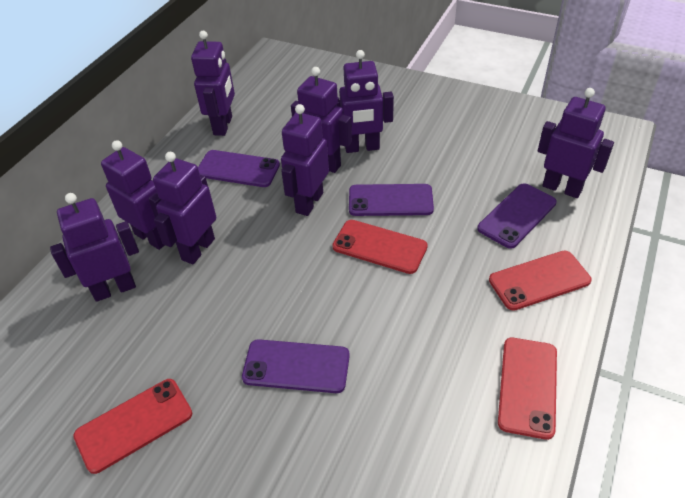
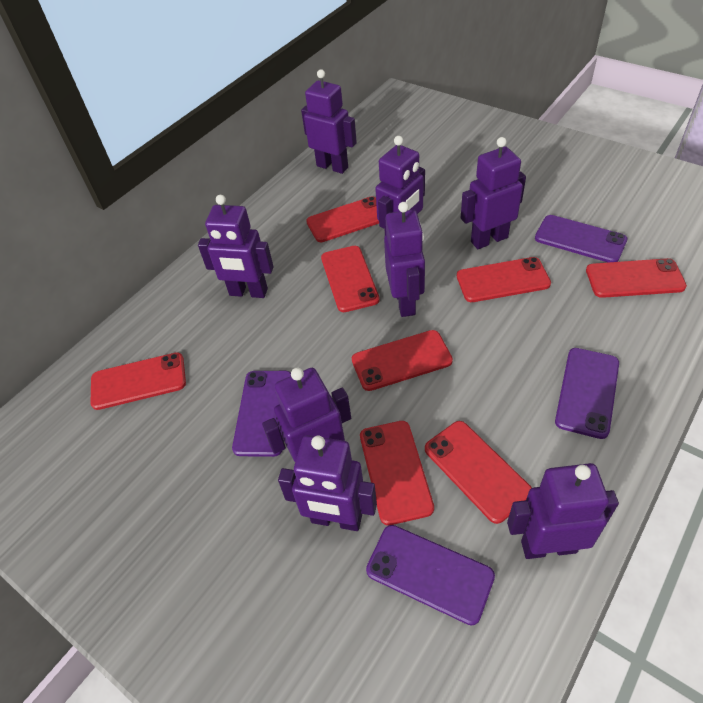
red phone: 4 -> 8

